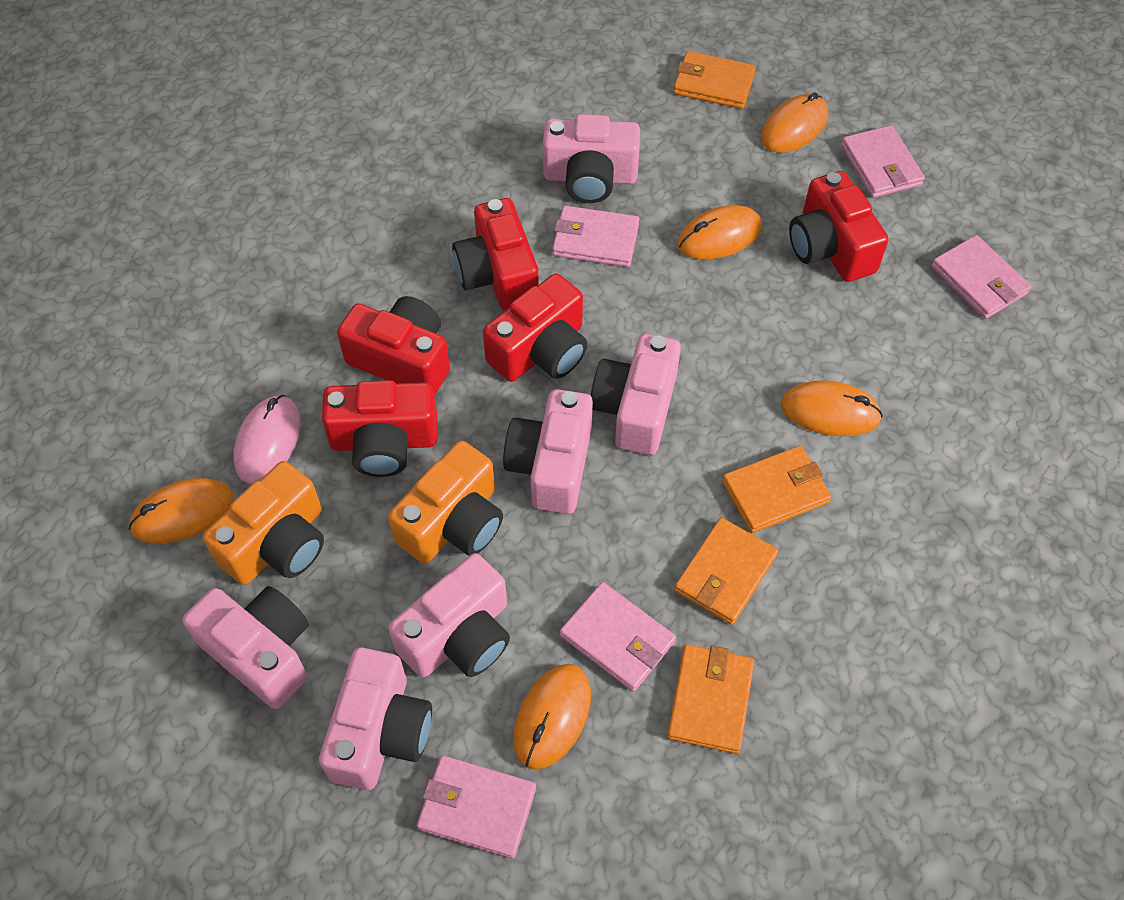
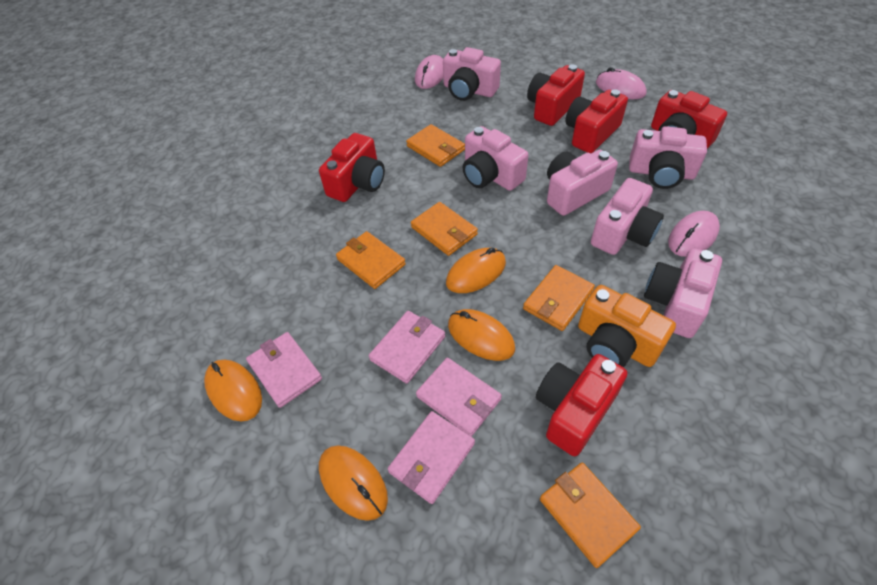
orange camera: 2 -> 1
orange mouse: 5 -> 4
orange wallet: 4 -> 5
pink mouse: 1 -> 3
pink wallet: 5 -> 4

